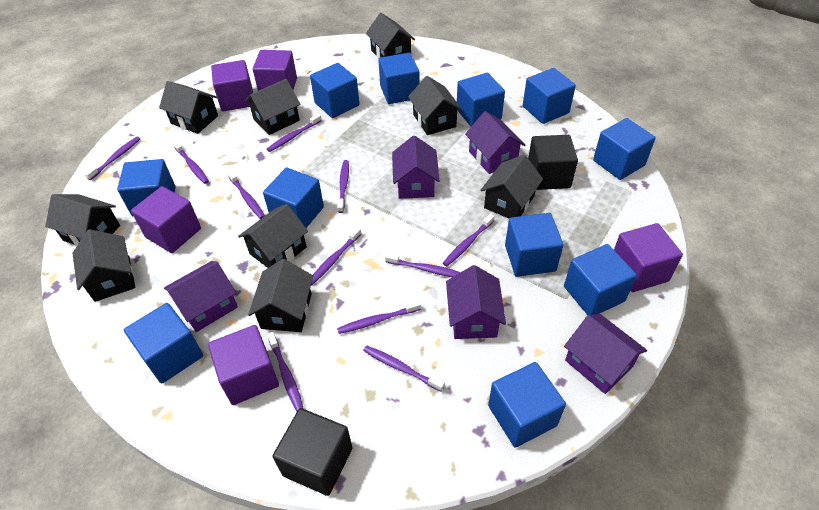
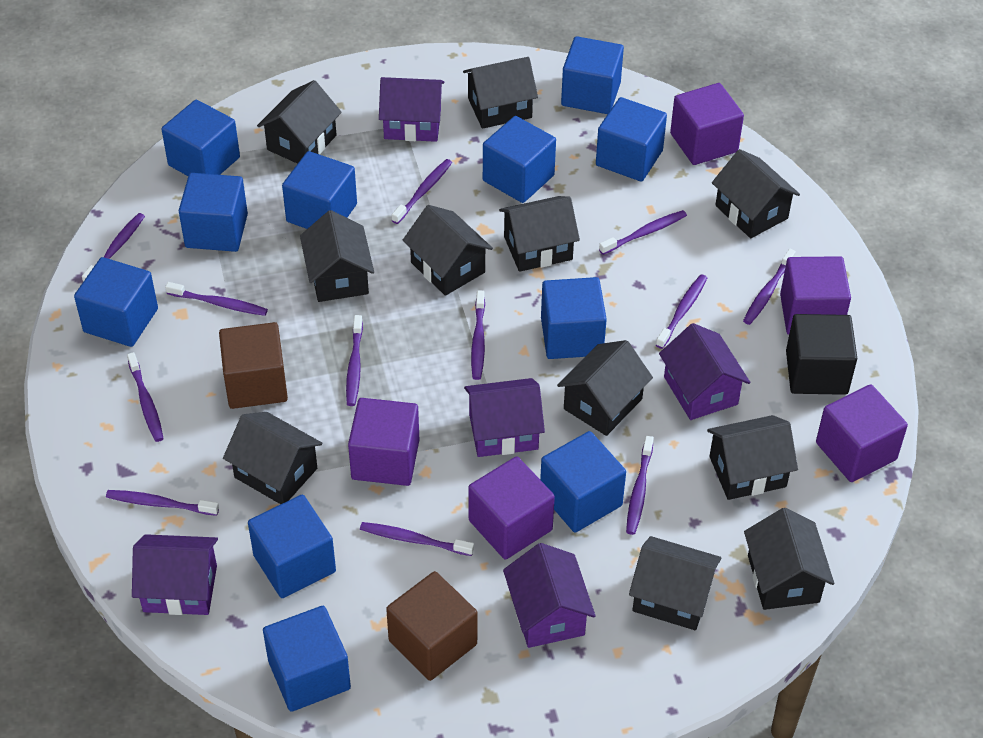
black cube: 2 -> 1
black house: 9 -> 11
brown cube: 0 -> 2
purple toothbrush: 11 -> 12

